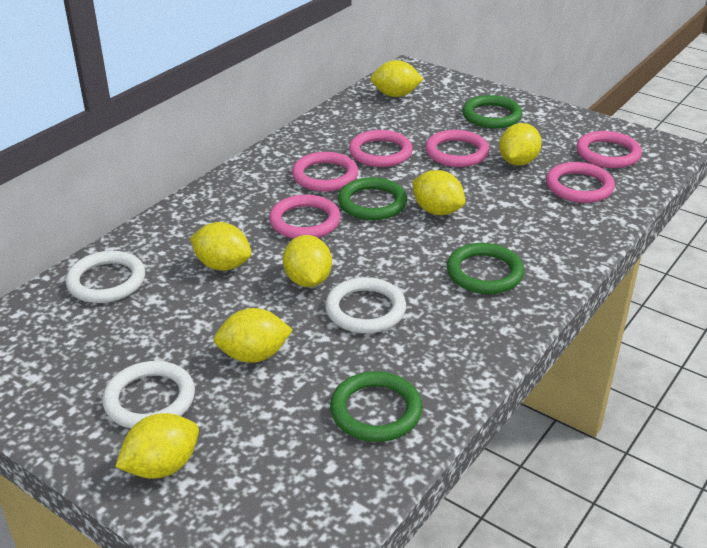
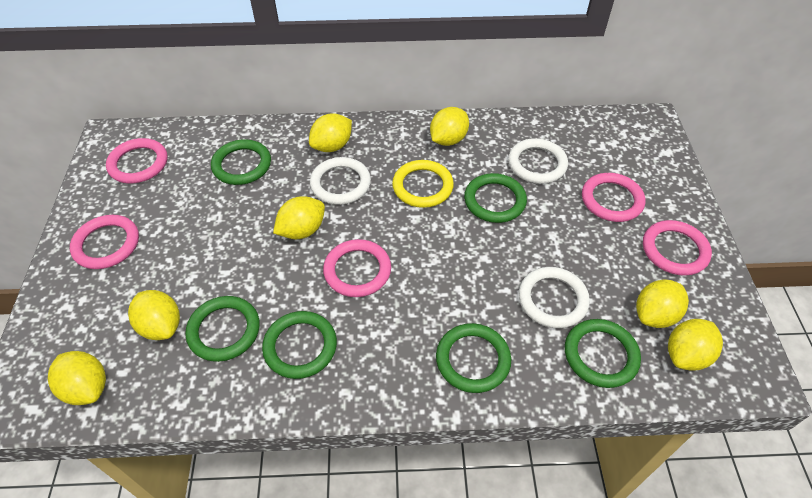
green ring: 4 -> 6
pink ring: 6 -> 5
yellow ring: 0 -> 1

